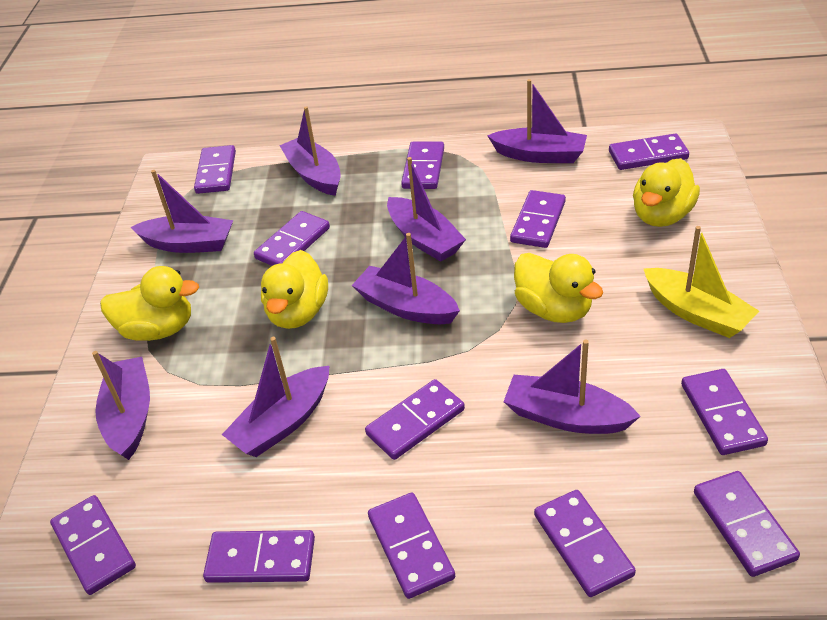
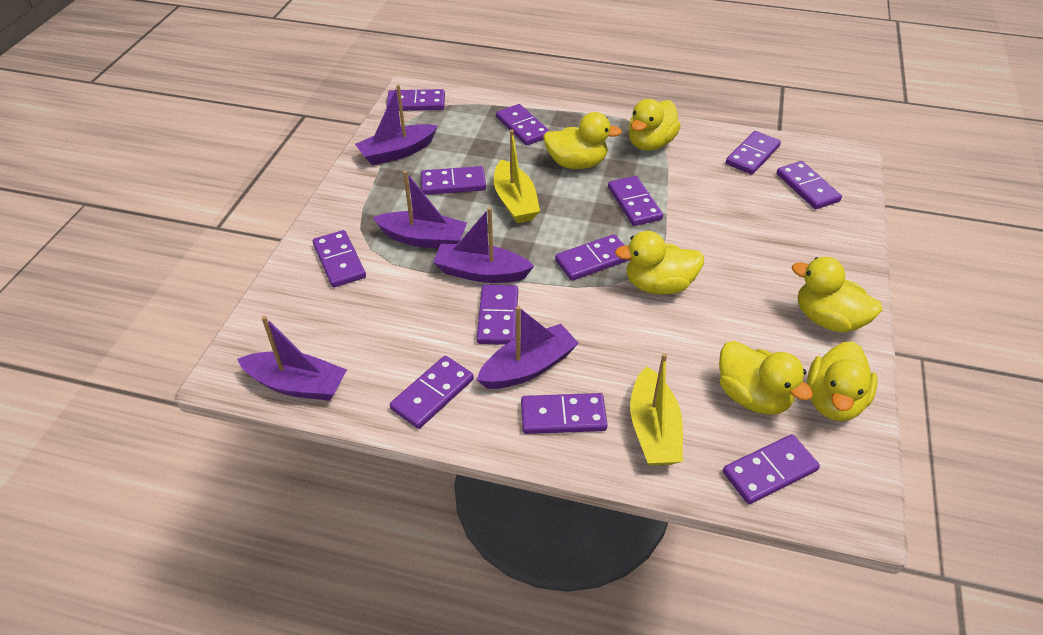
purple boat: 8 -> 5
yellow boat: 1 -> 2
yellow duck: 4 -> 6

